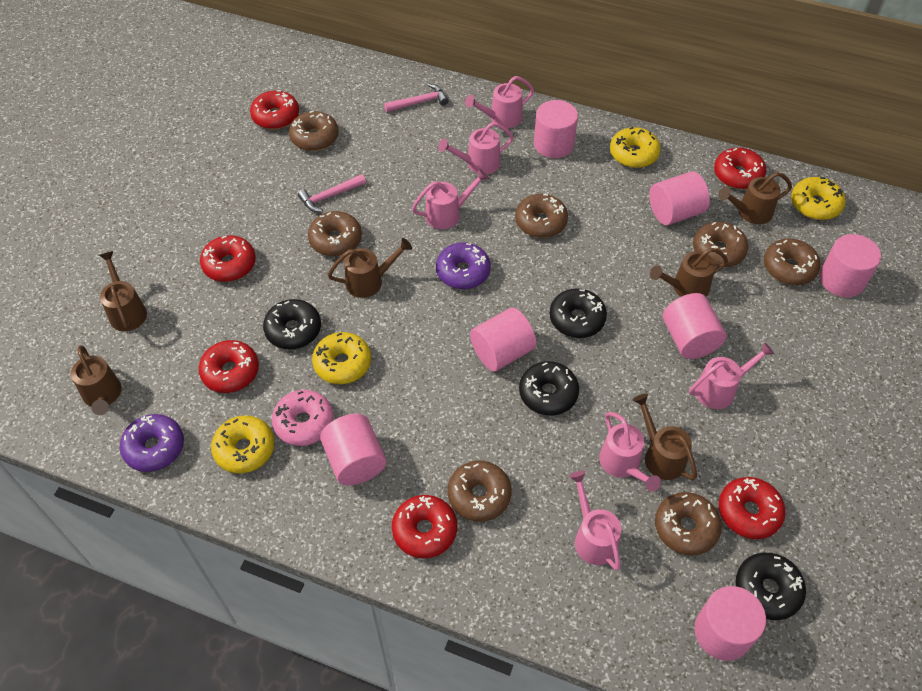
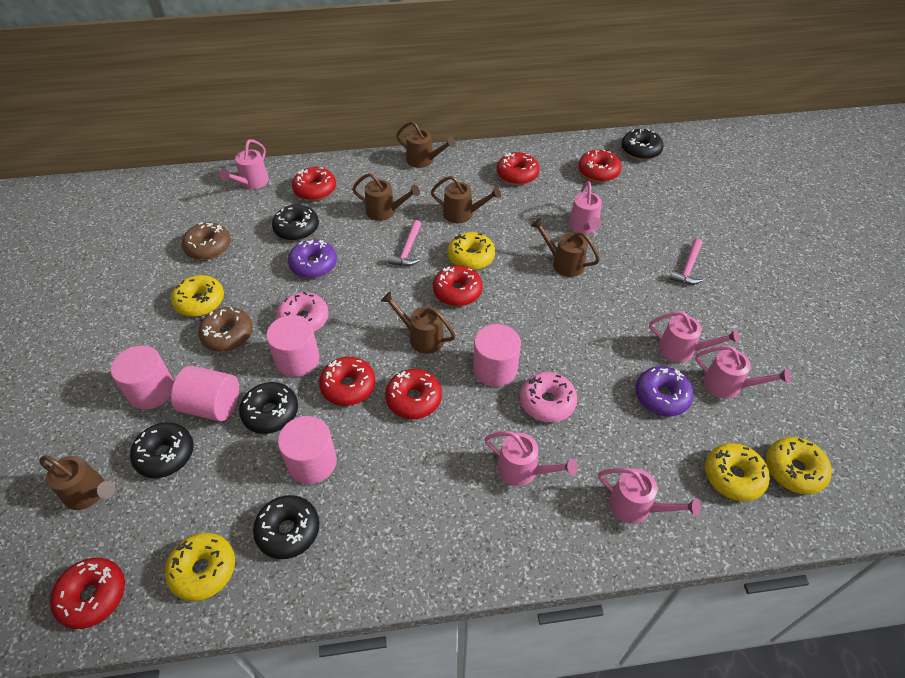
black donut: 4 -> 5
brown donut: 7 -> 2
pink cylinder: 7 -> 5
pink donut: 1 -> 2
red donut: 6 -> 7
yellow donut: 4 -> 5

